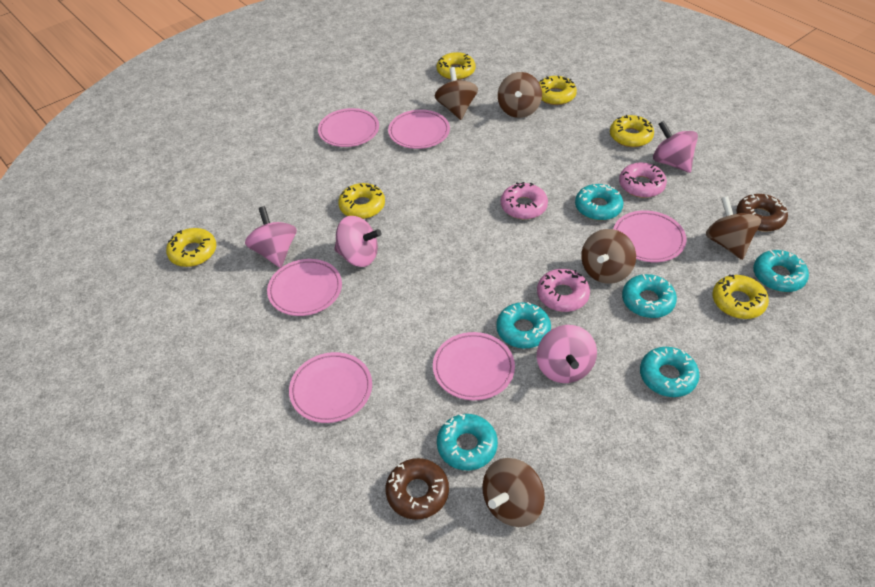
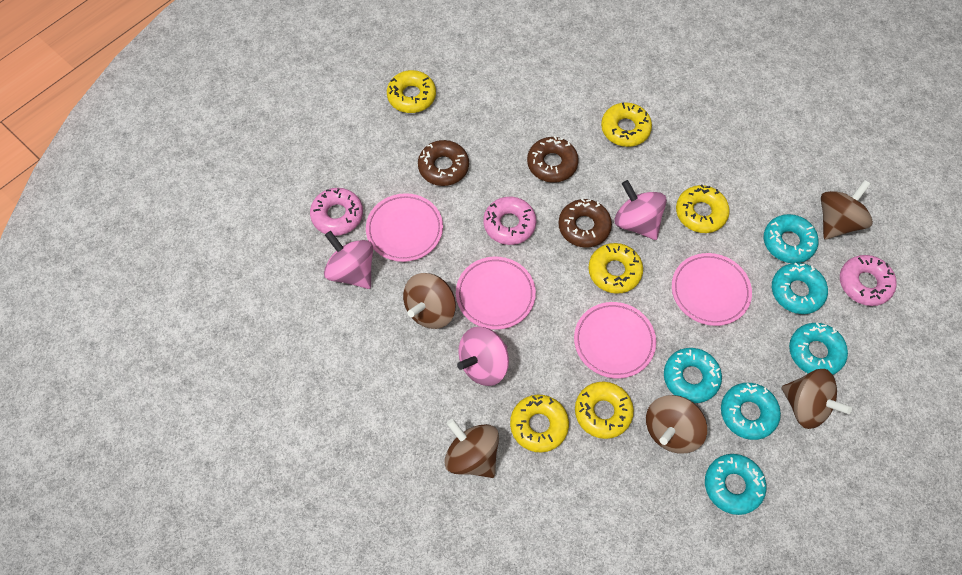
brown donut: 2 -> 3
pink plate: 6 -> 4
pink spinning top: 4 -> 3

